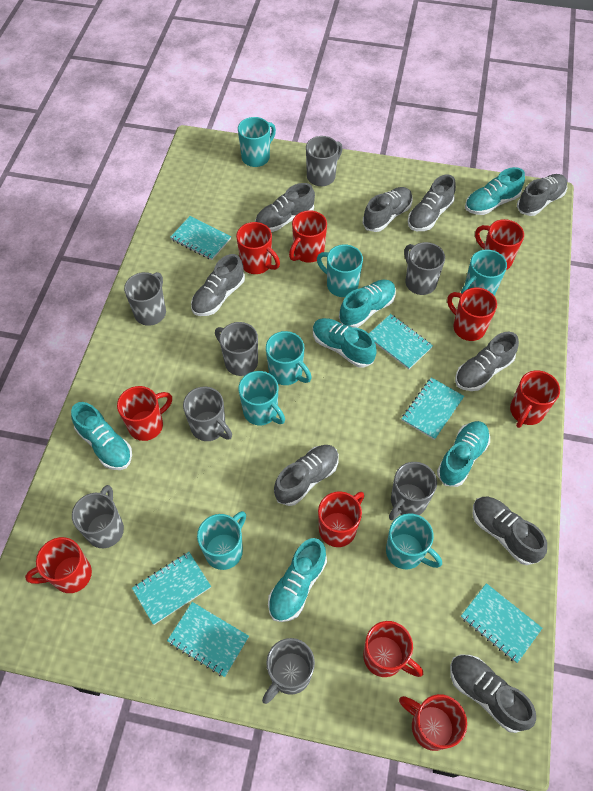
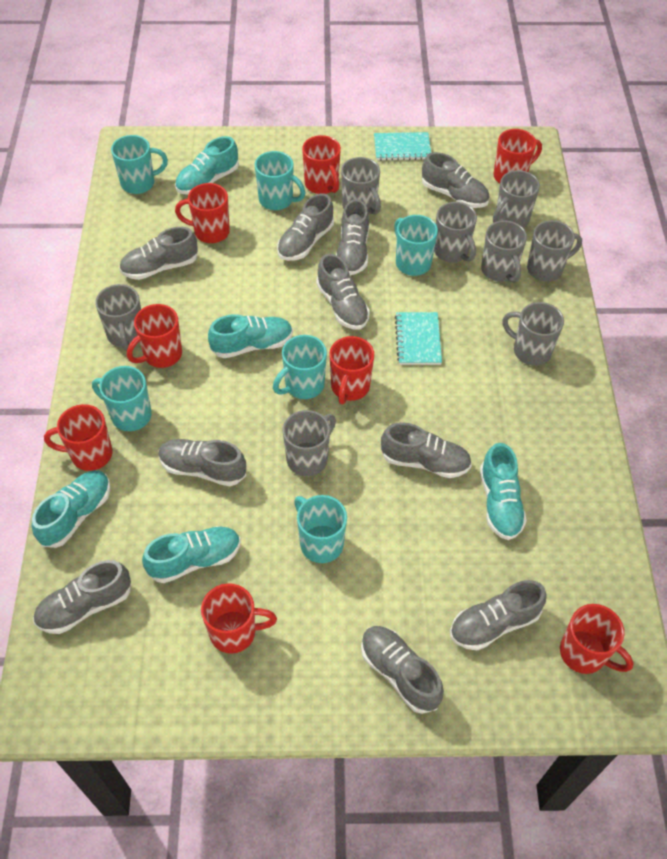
grey shoe: 9 -> 10
red mug: 10 -> 8
turquoise mug: 7 -> 6
turquoise notebook: 6 -> 2
turquoise shoe: 6 -> 5

